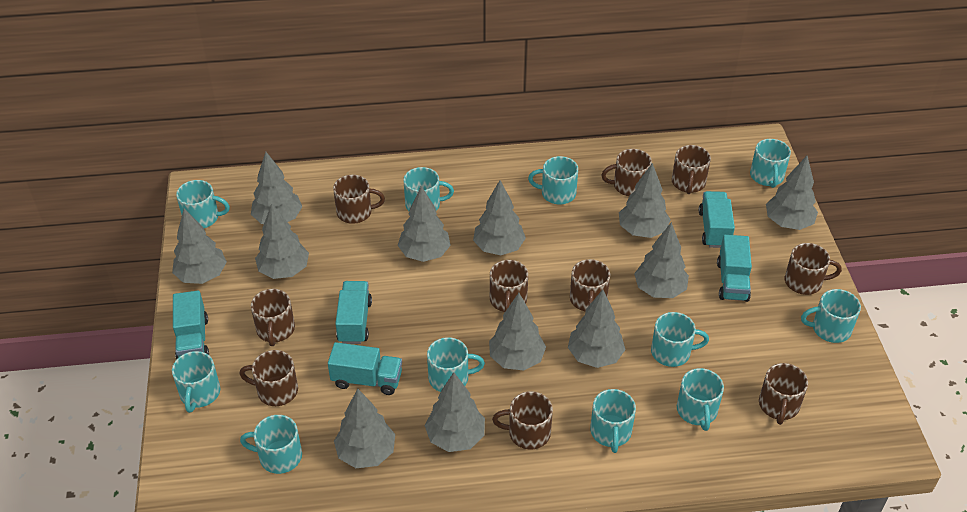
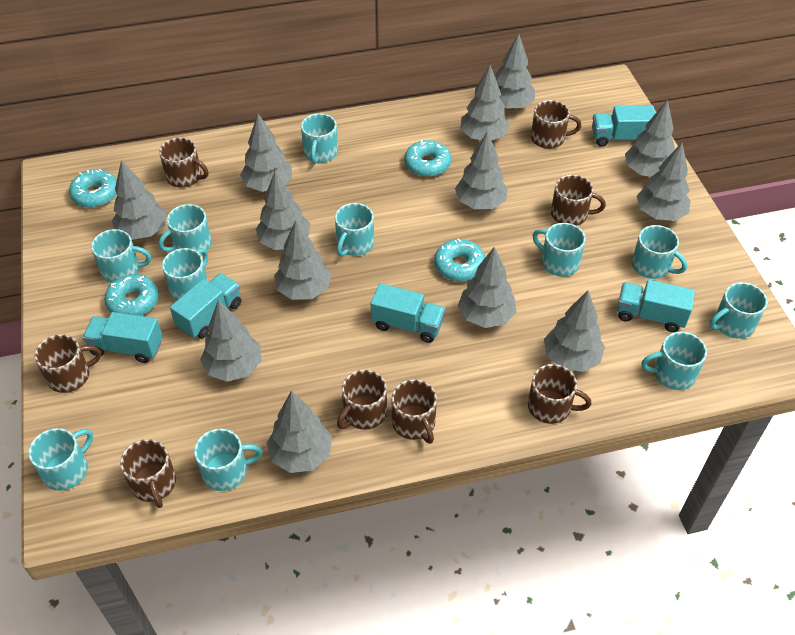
brown mug: 10 -> 8
grey tree: 12 -> 13
turquoise donut: 0 -> 4

